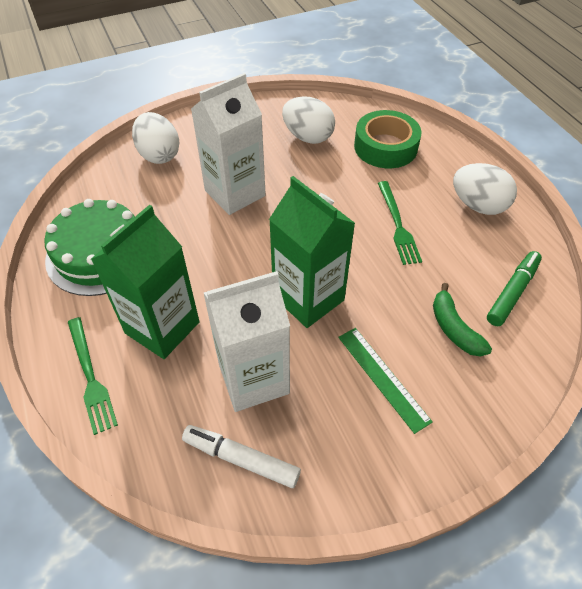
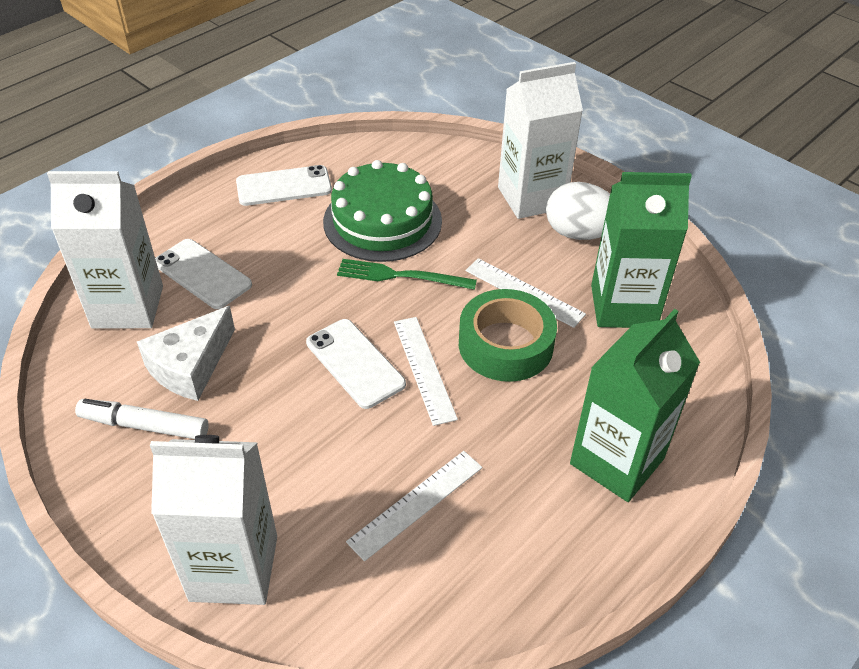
green banana: 1 -> 0
green fork: 2 -> 1
green marker: 1 -> 0
green ruler: 1 -> 0
white carton: 2 -> 3
white cheese: 0 -> 1
white egg: 3 -> 1
white phone: 0 -> 3
white ruler: 0 -> 3

